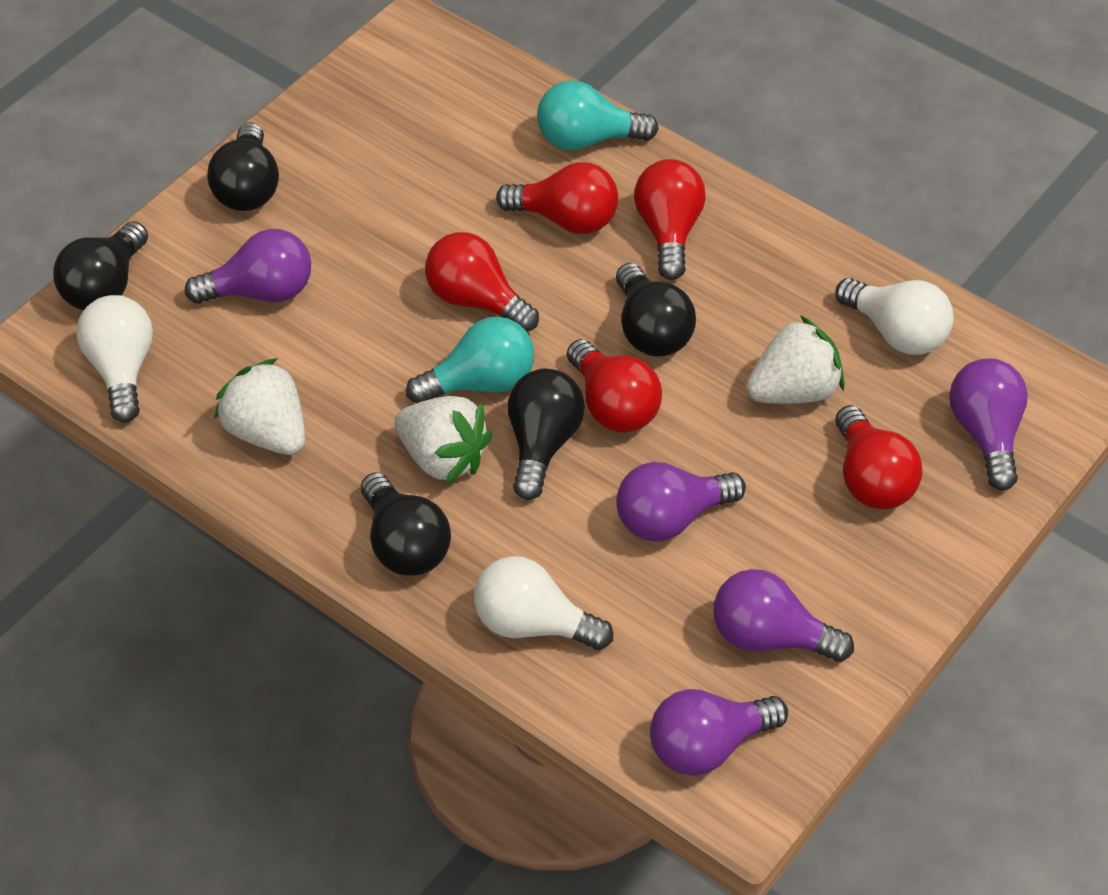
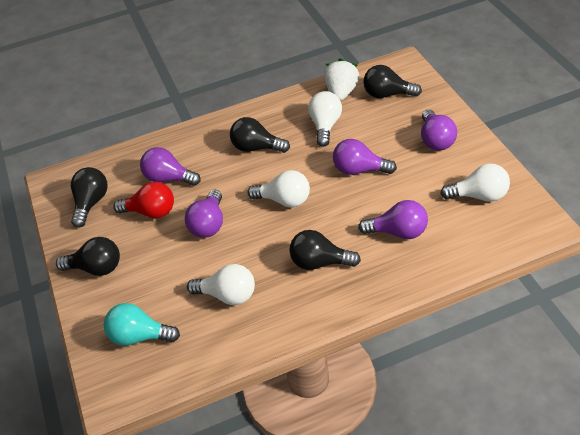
red light bulb: 5 -> 1
turquoise light bulb: 2 -> 1
white light bulb: 3 -> 4
white strawberry: 3 -> 1

